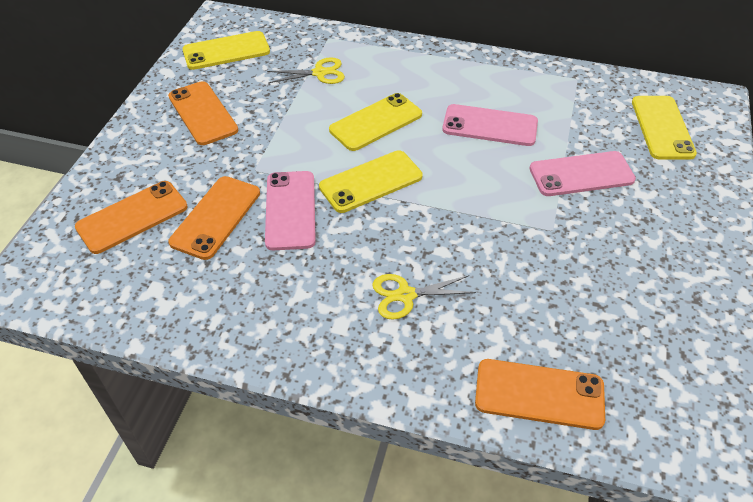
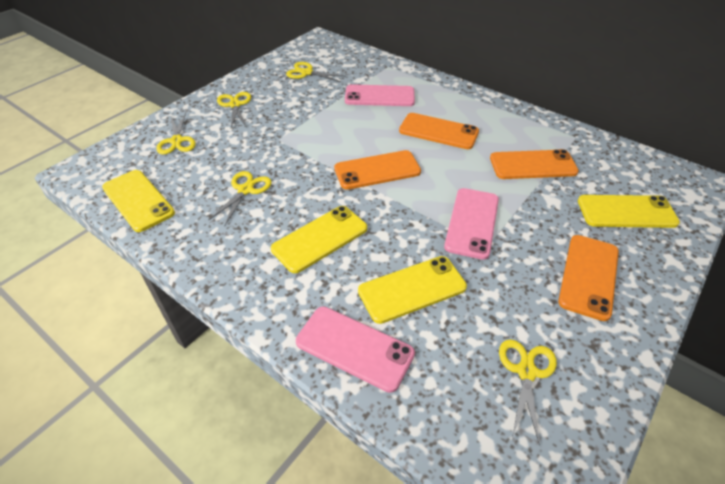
yellow scissors: 2 -> 5

